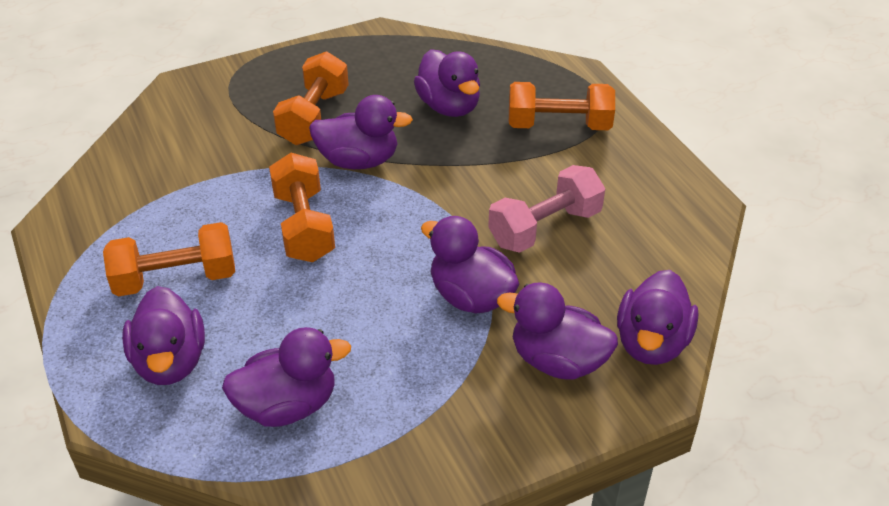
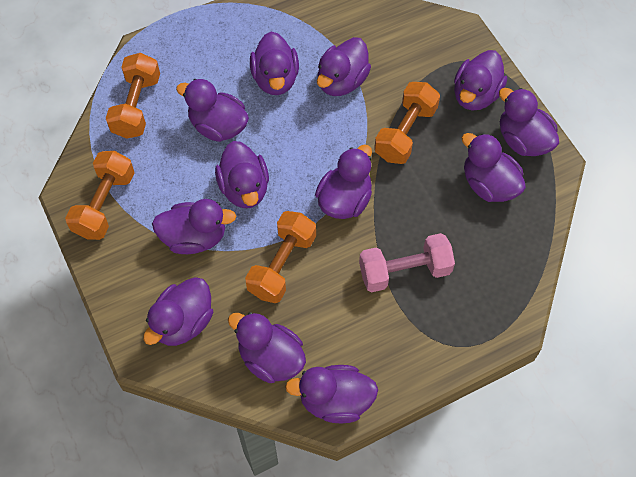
purple duck: 7 -> 12

